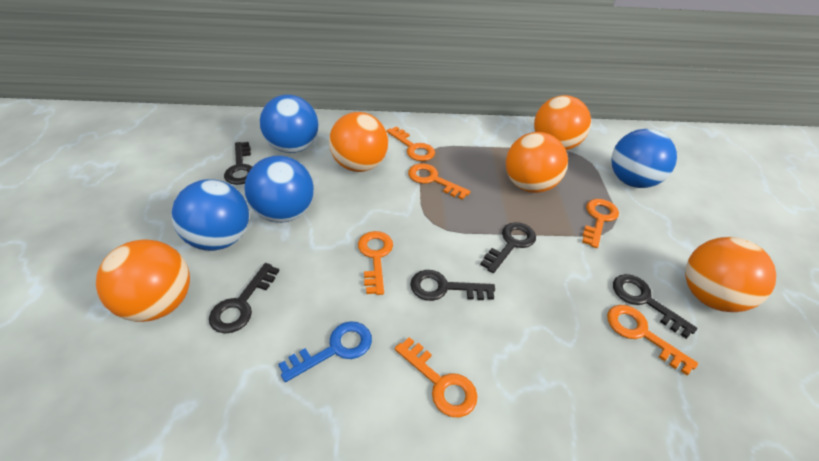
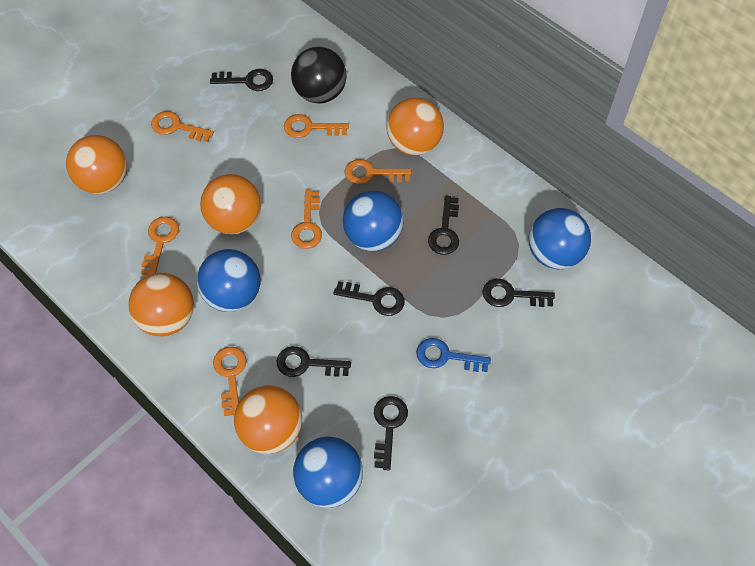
black ball: 0 -> 1
black key: 5 -> 6

